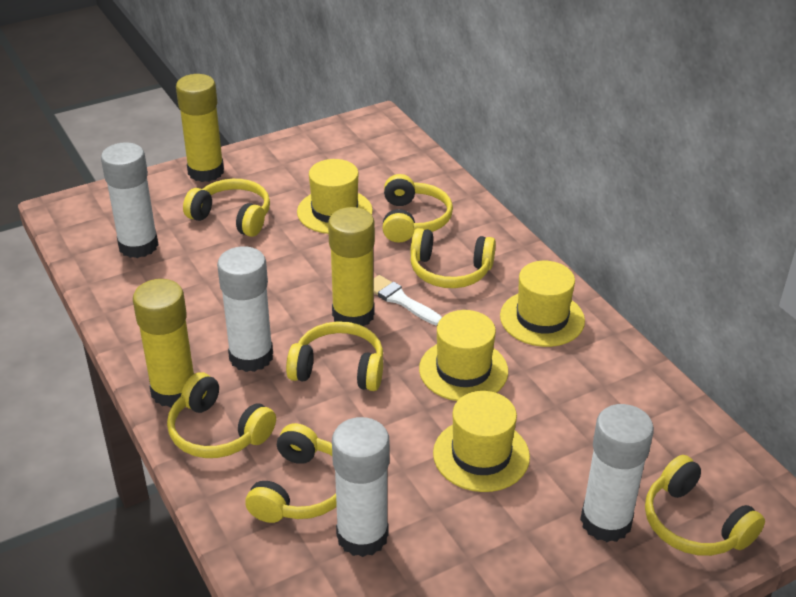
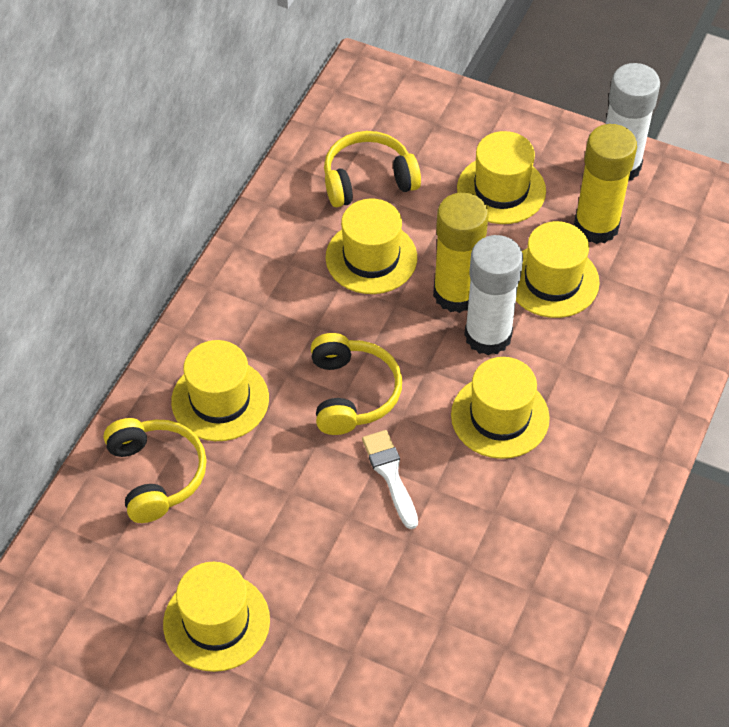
white glue stick: 4 -> 2
yellow glue stick: 3 -> 2
yellow hat: 4 -> 6
yellow headphones: 7 -> 3

